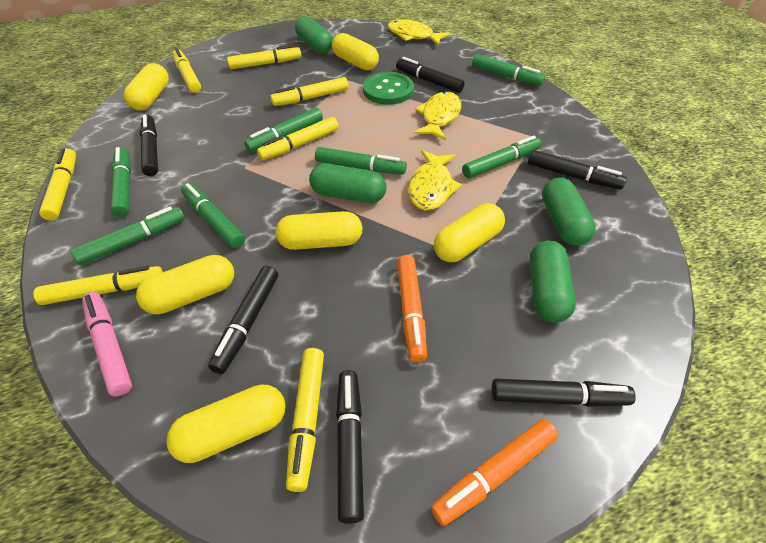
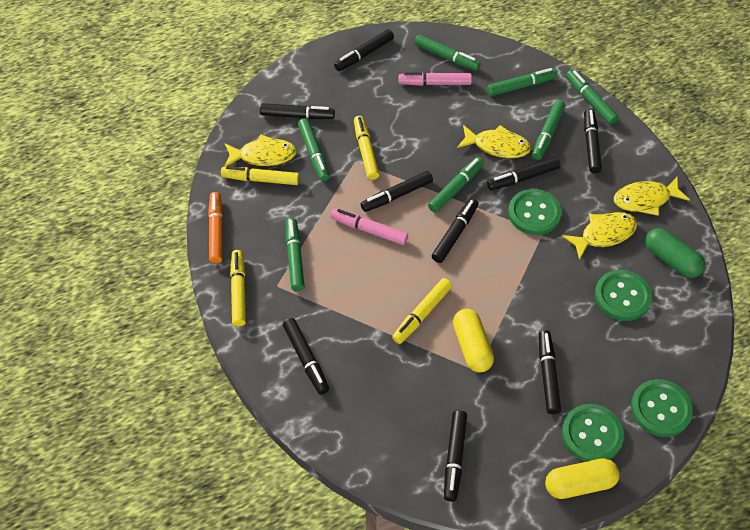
black marker: 6 -> 9
green button: 1 -> 4
green capsule: 4 -> 1
orange marker: 2 -> 1
pink marker: 1 -> 2
yellow capsule: 6 -> 2
yellow fish: 3 -> 4
yellow marker: 7 -> 4

